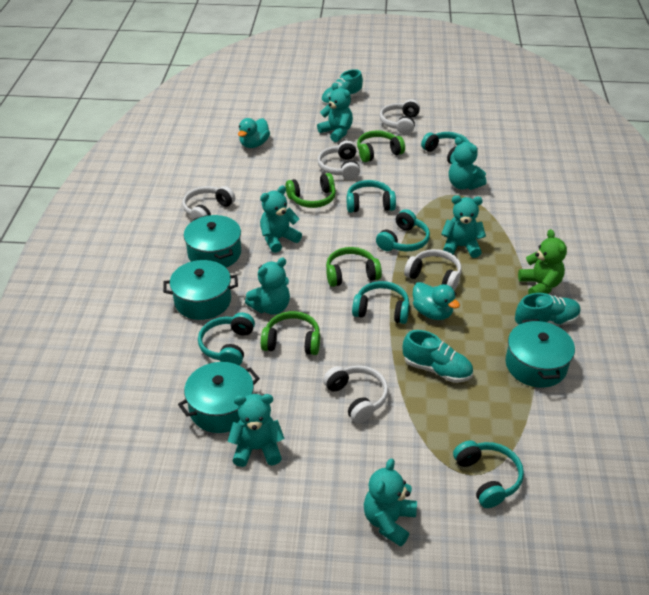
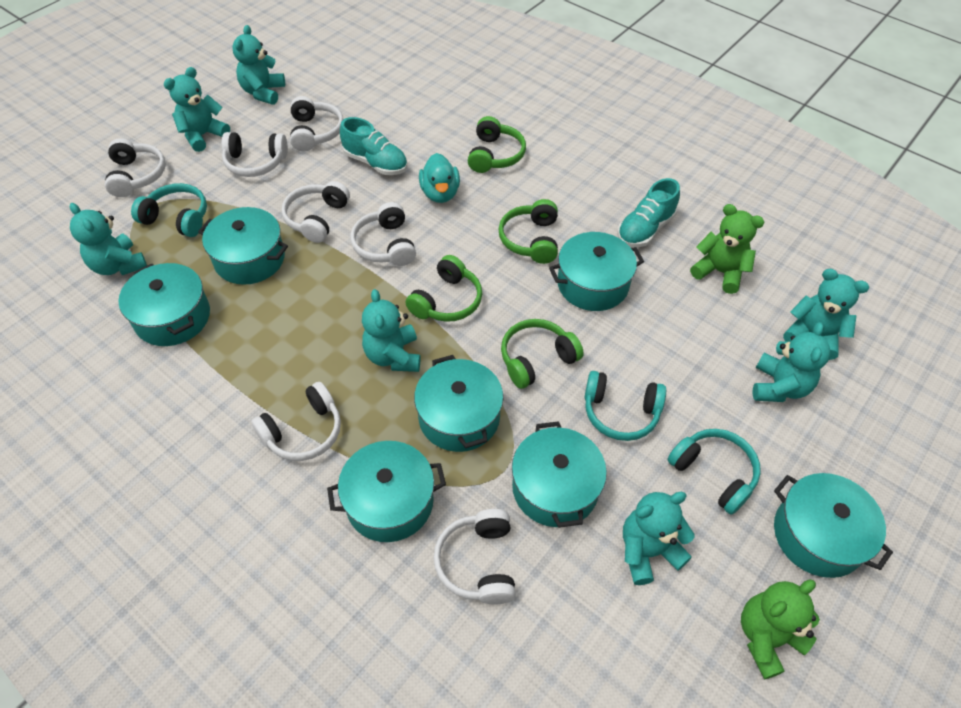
green teddy bear: 1 -> 2
turquoise duck: 2 -> 1
turquoise headphones: 6 -> 3
turquoise pot: 4 -> 7
turquoise shoe: 3 -> 2
white headphones: 5 -> 7

